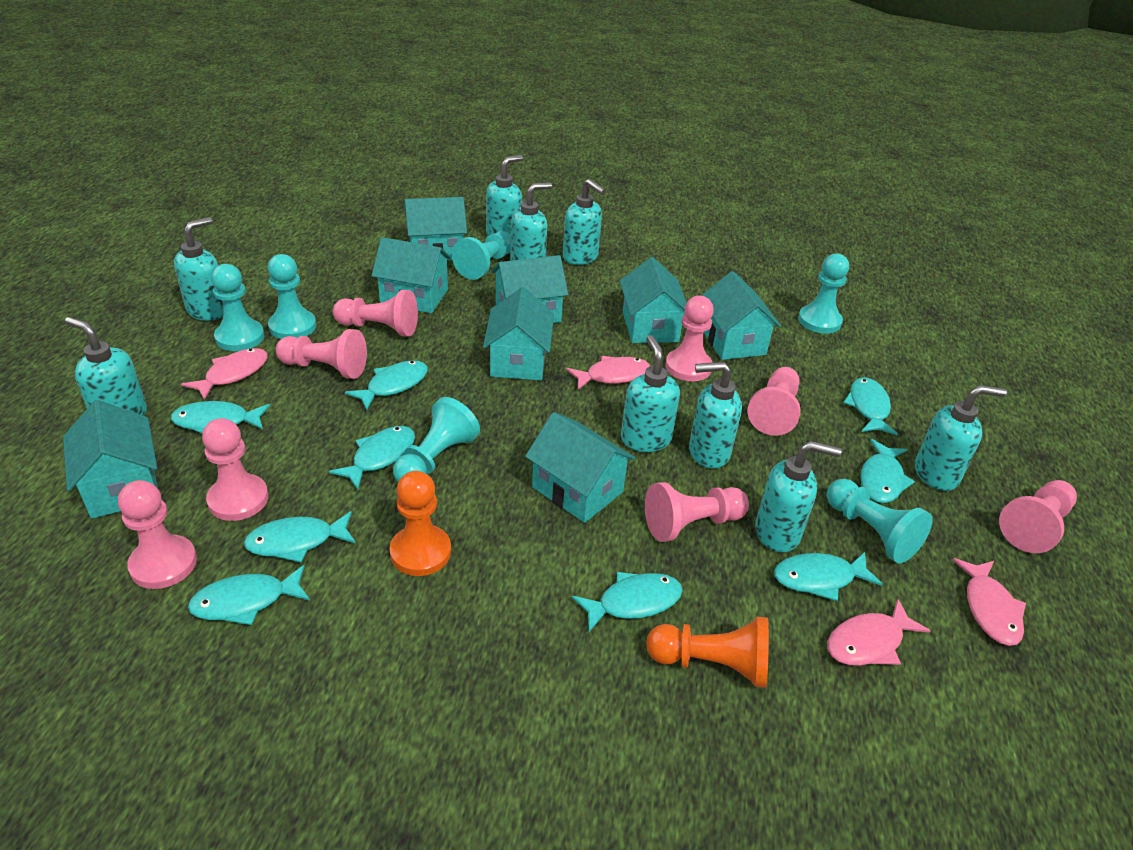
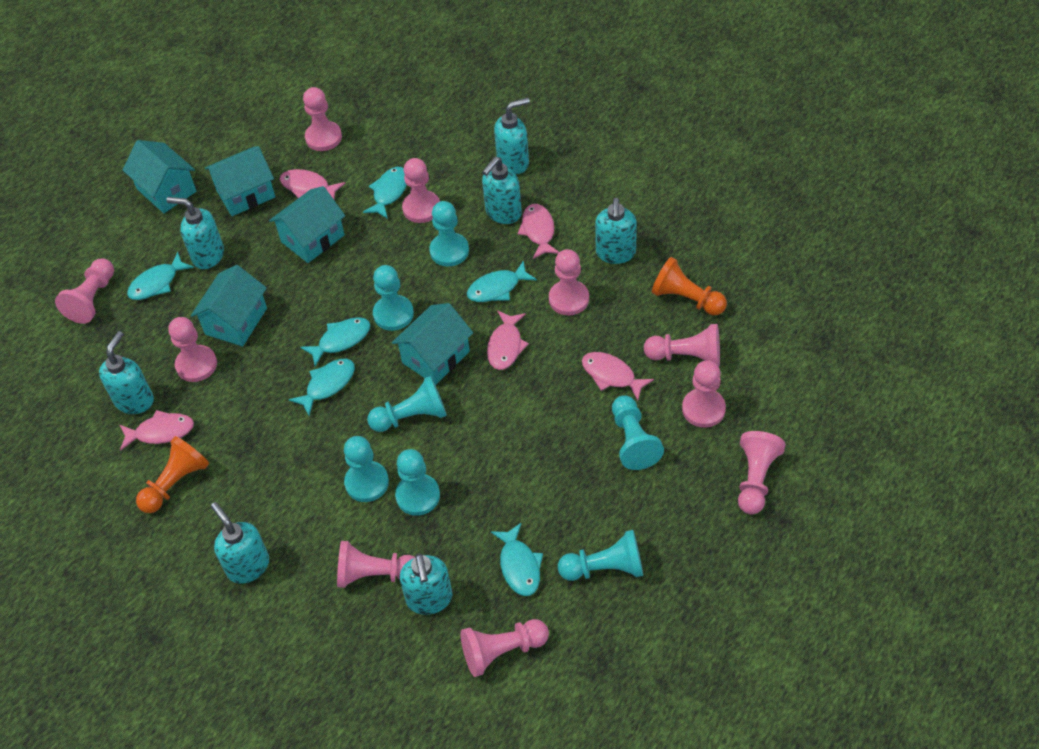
pink fish: 4 -> 5
pink pawn: 8 -> 10
turquoise fish: 9 -> 6
turquoise house: 8 -> 5
turquoise pawn: 6 -> 7
turquoise soap dispenser: 9 -> 7

